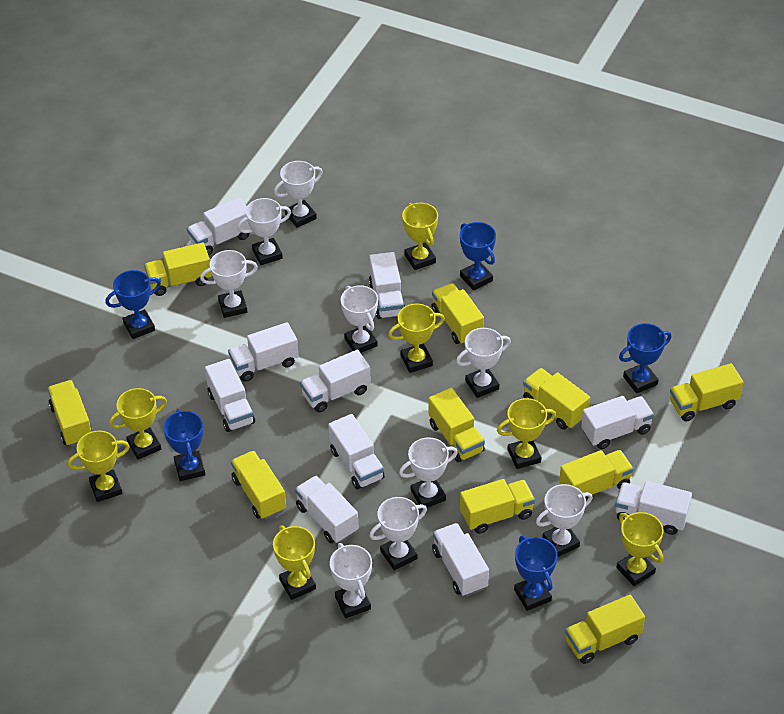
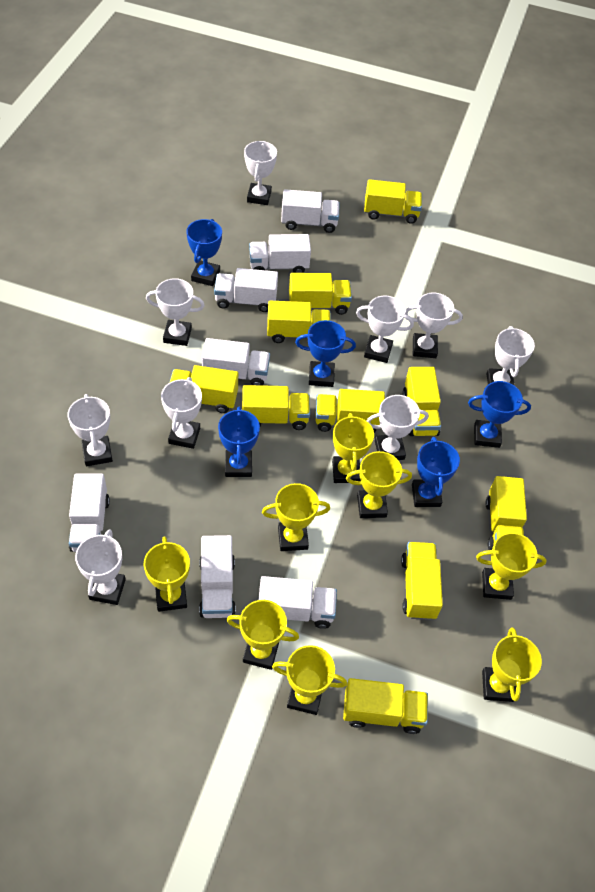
white truck: 10 -> 7
yellow trophy: 7 -> 8

